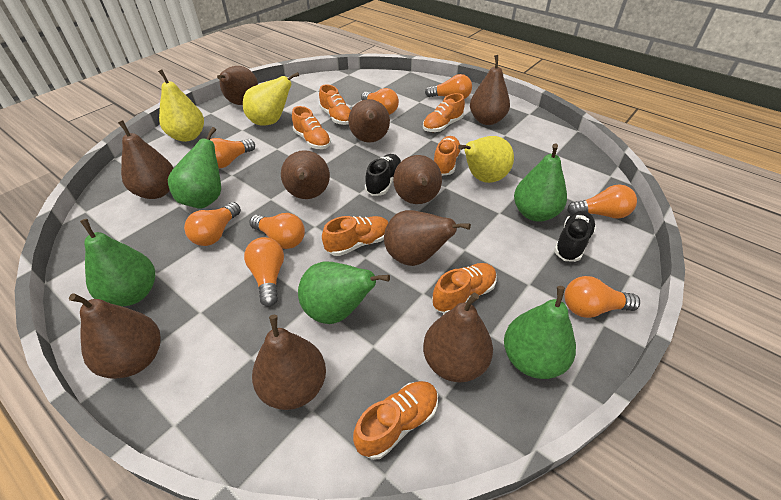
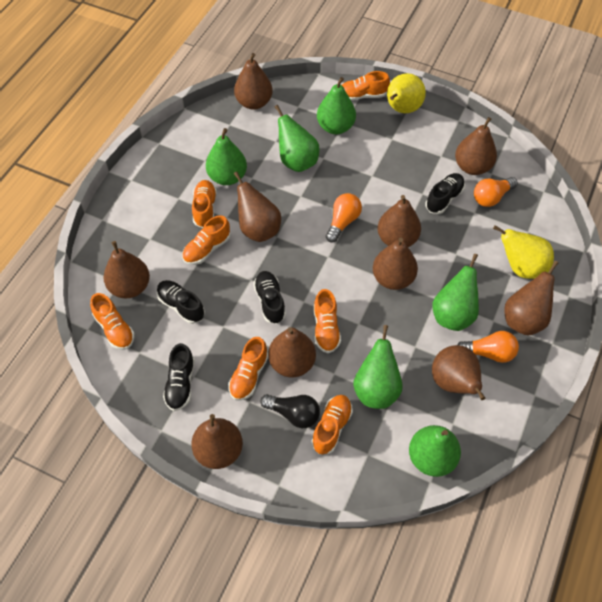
black light bulb: 0 -> 1
black shoe: 2 -> 4
green pear: 5 -> 6
orange light bulb: 8 -> 3
yellow pear: 3 -> 2

